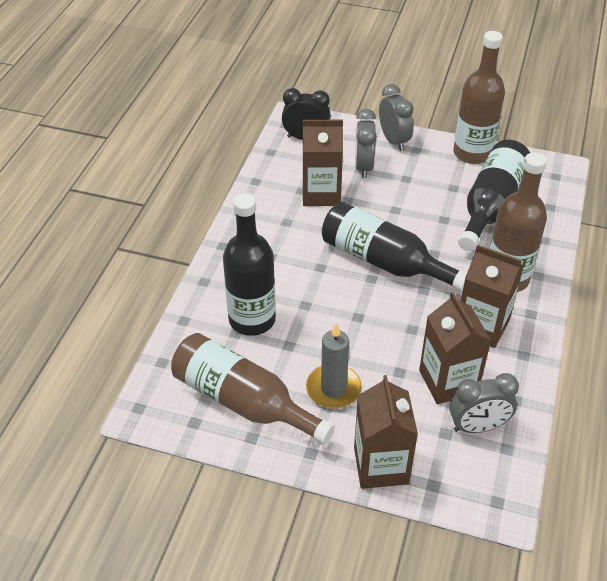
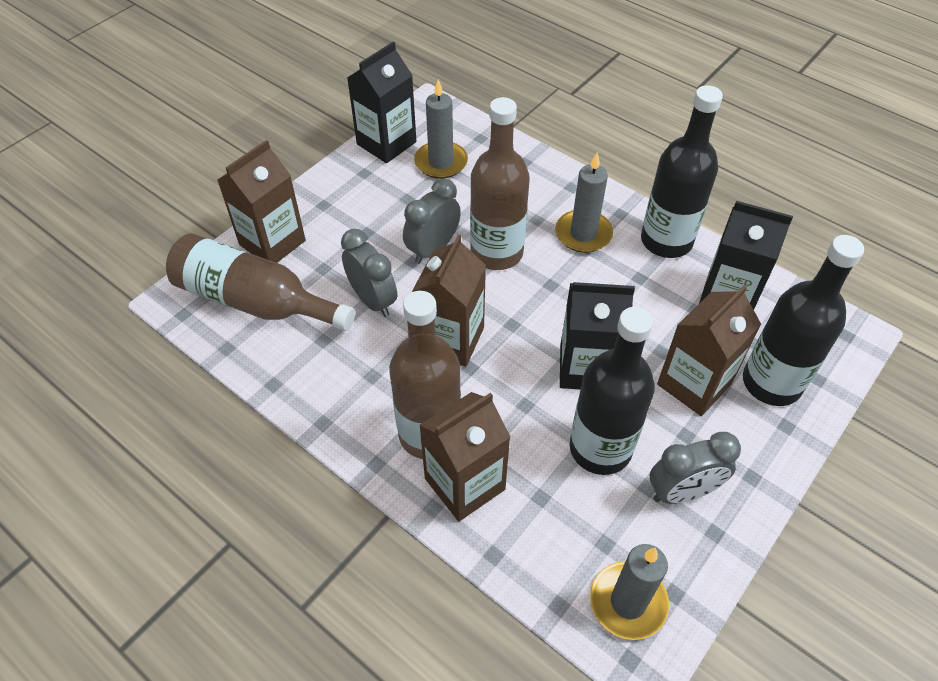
black carton: 0 -> 3
black clock: 1 -> 0
grey candle: 1 -> 3

